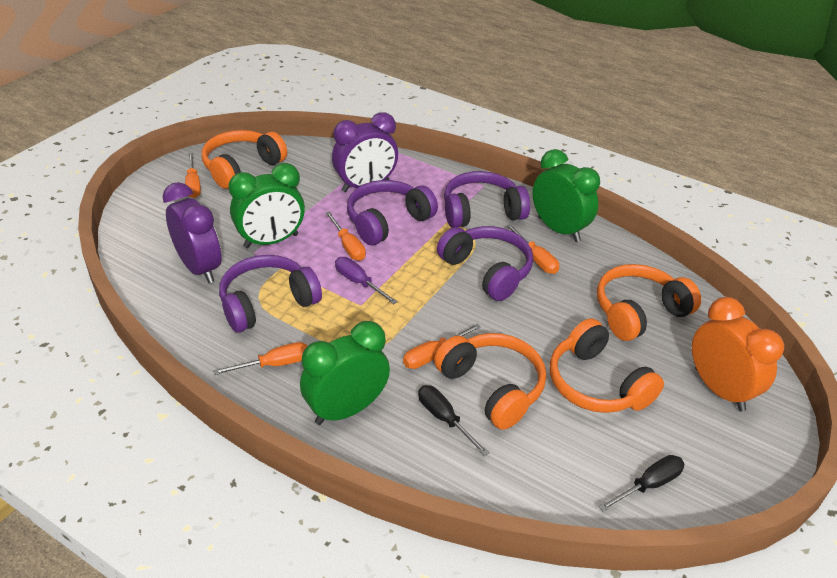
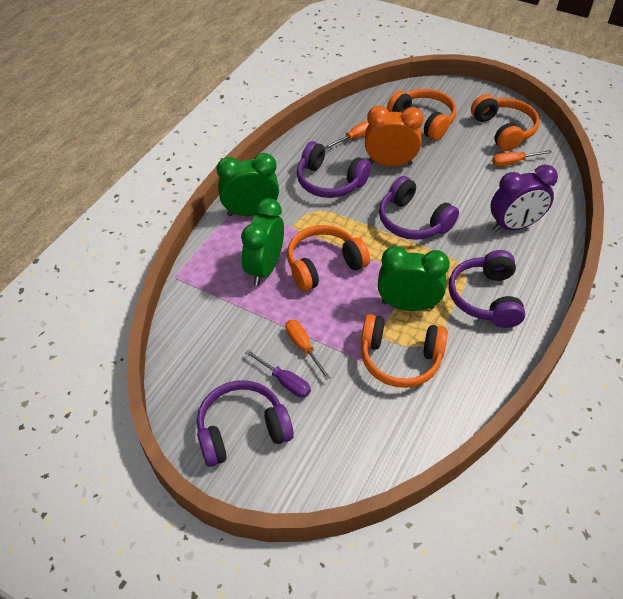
black screwdriver: 2 -> 0
orange screwdriver: 5 -> 3
purple clock: 2 -> 1

